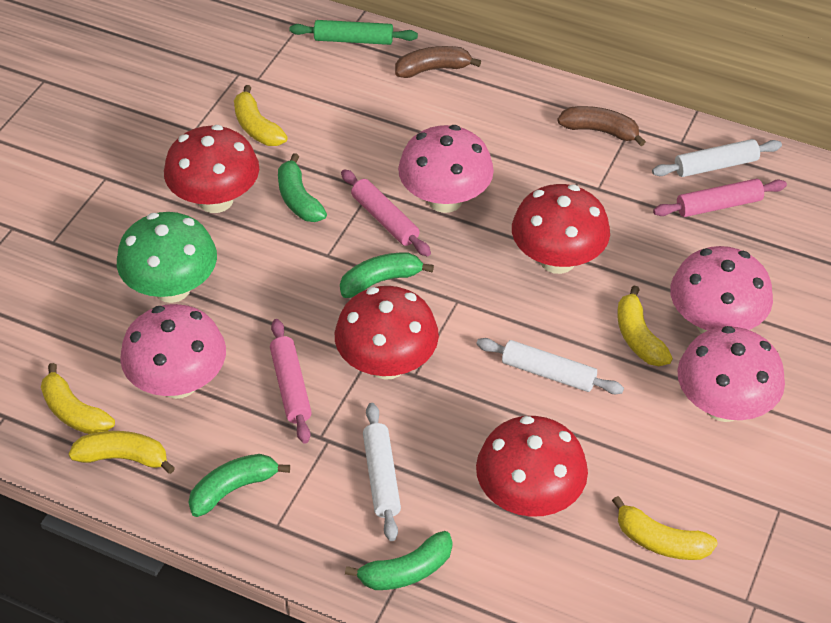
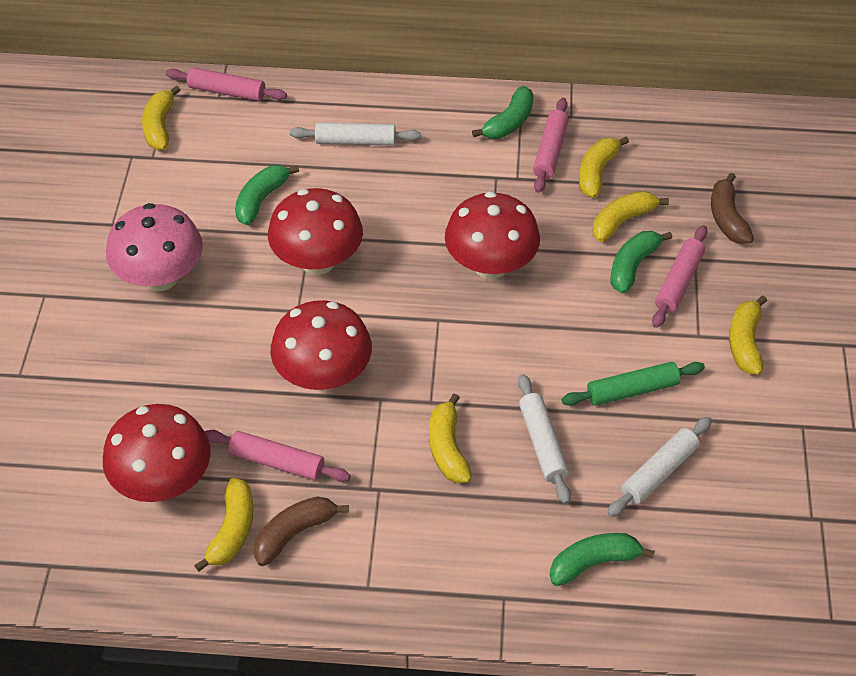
green mushroom: 1 -> 0
pink mushroom: 4 -> 1
pink rolling pin: 3 -> 4
yellow banana: 5 -> 6

